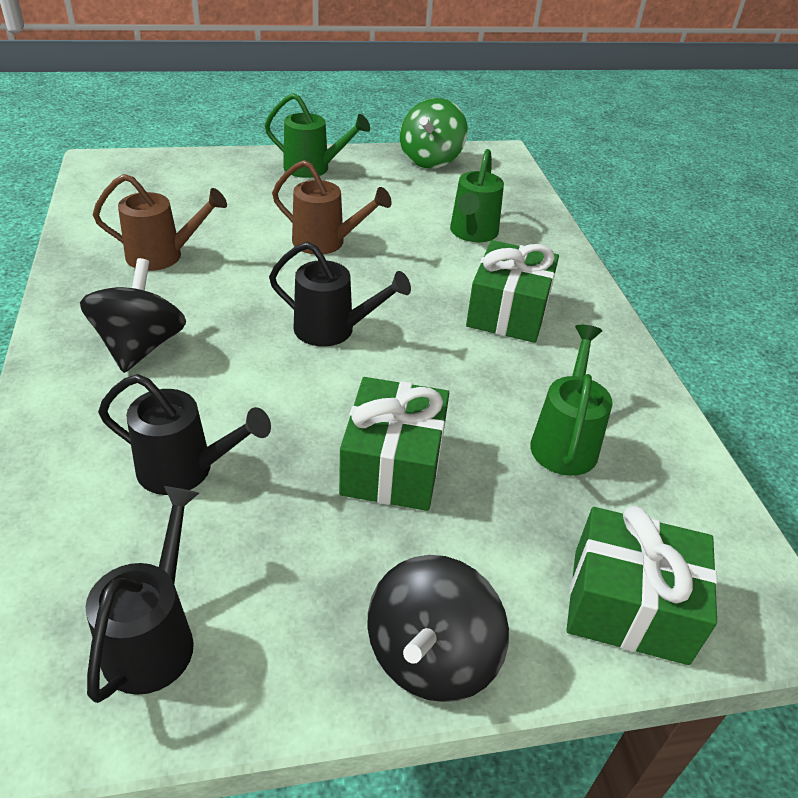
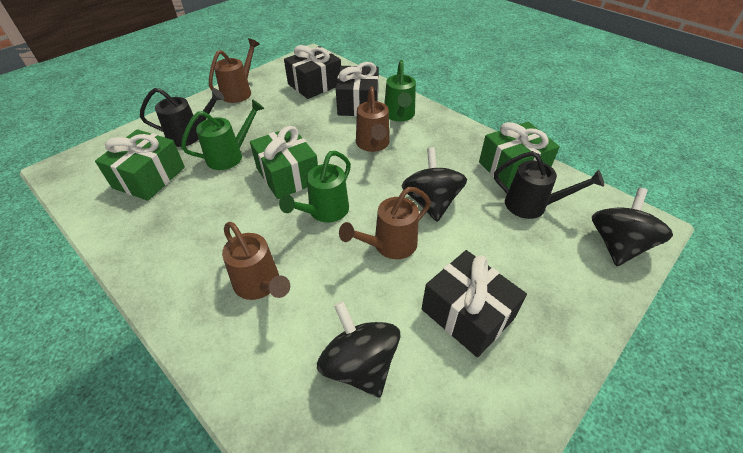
black gift: 0 -> 3
black spinning top: 2 -> 3
black watering can: 3 -> 2
brown watering can: 2 -> 4
green spinning top: 1 -> 0

